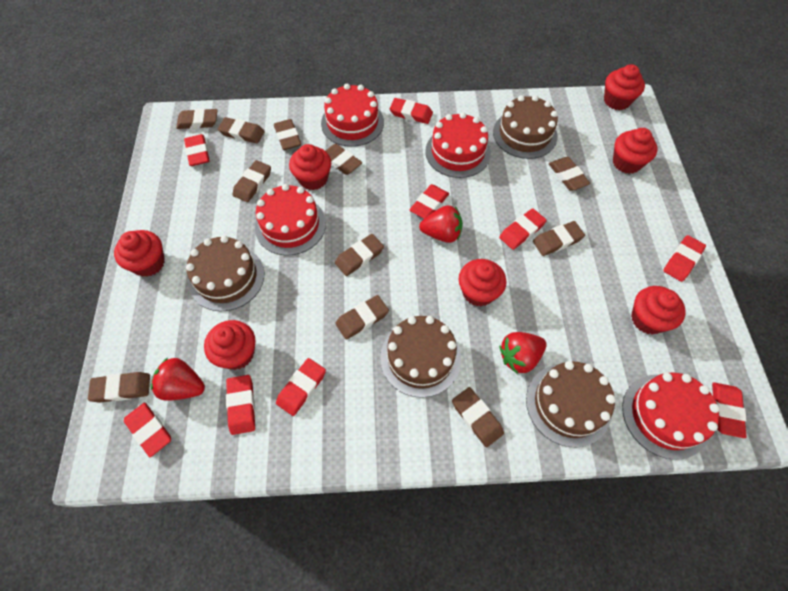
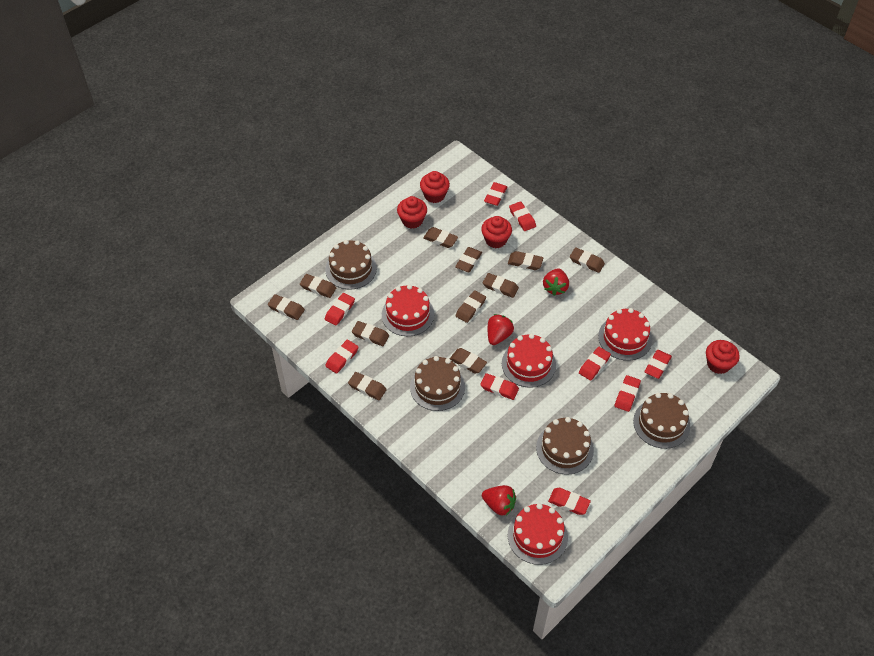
red cupcake: 7 -> 4

